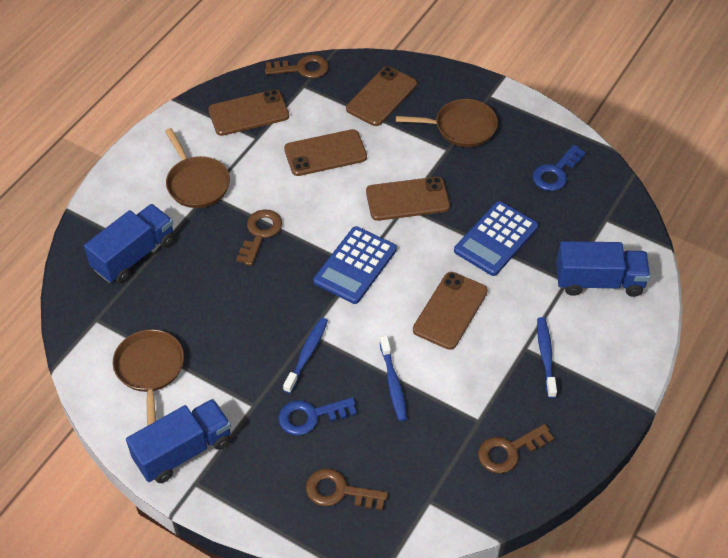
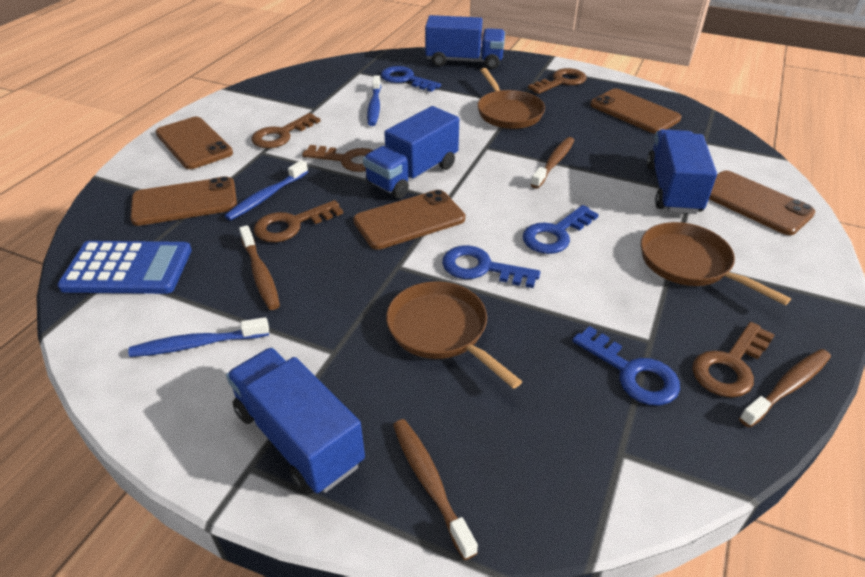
blue calculator: 2 -> 1
blue key: 2 -> 4
blue truck: 3 -> 4
brown key: 4 -> 5
brown toothbrush: 0 -> 4

